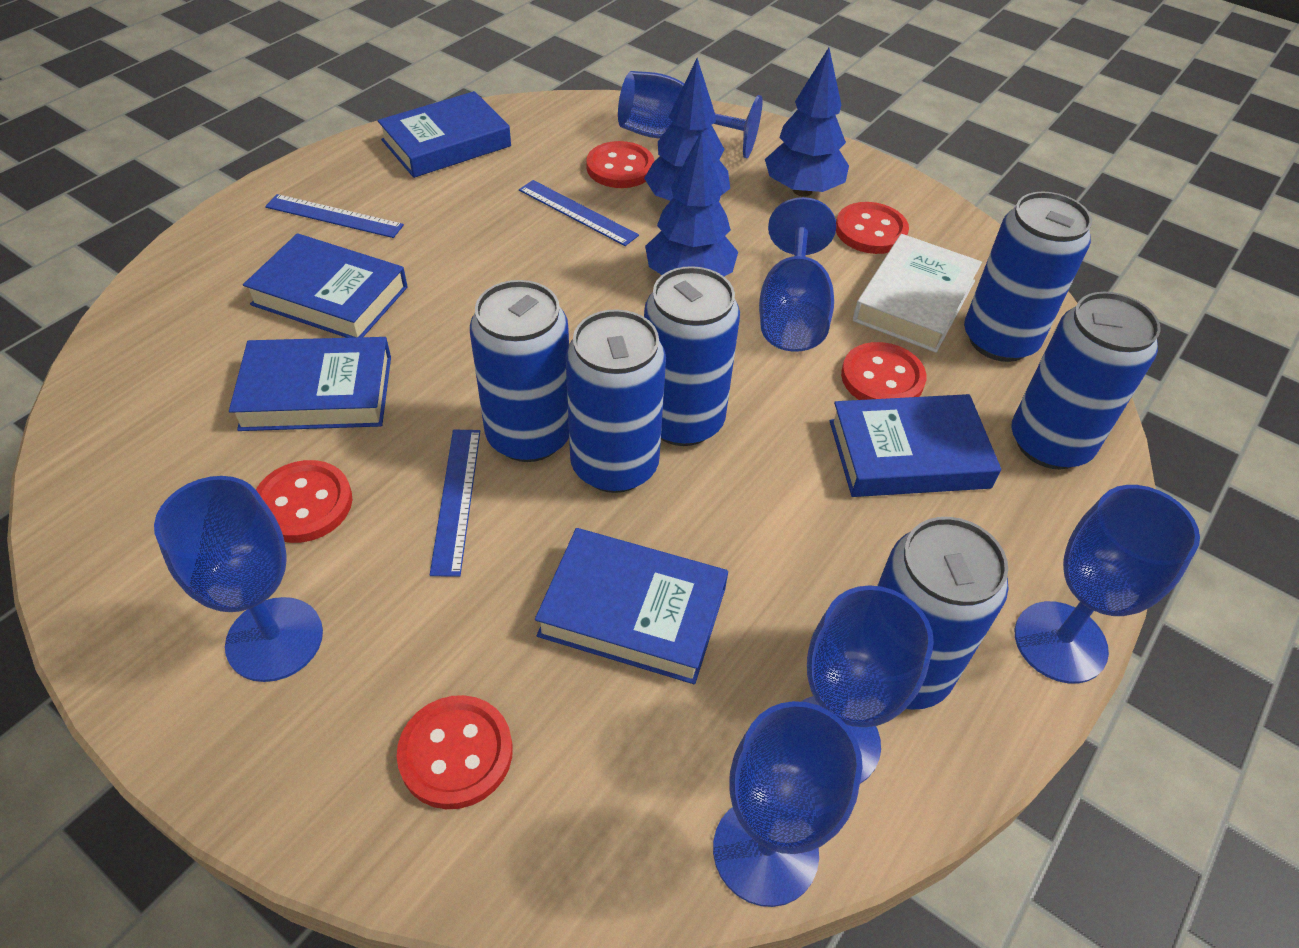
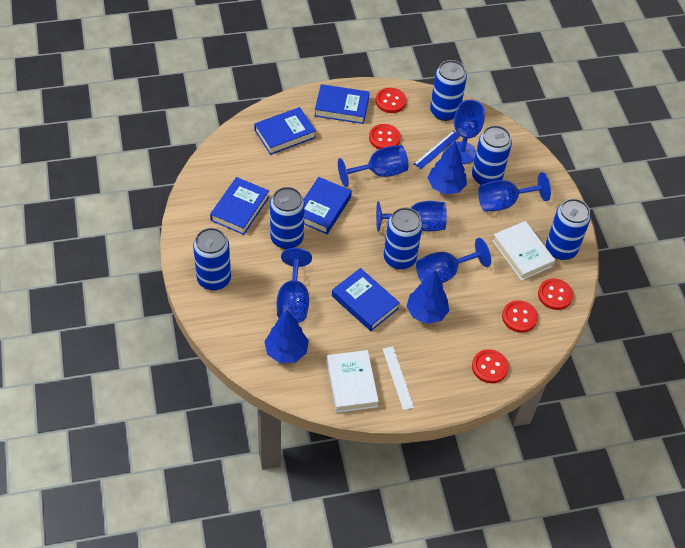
blue ruler: 3 -> 1
white book: 1 -> 2
white ruler: 0 -> 1

